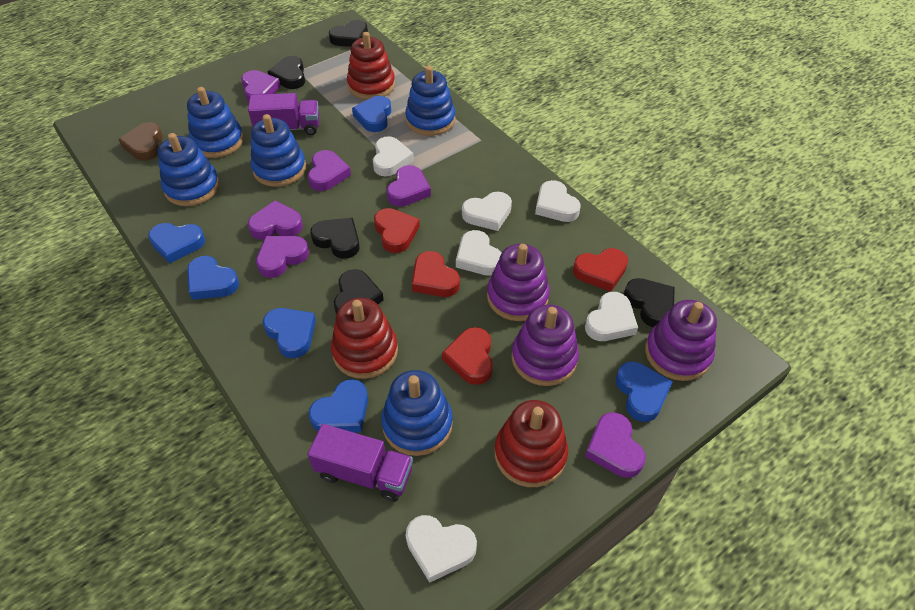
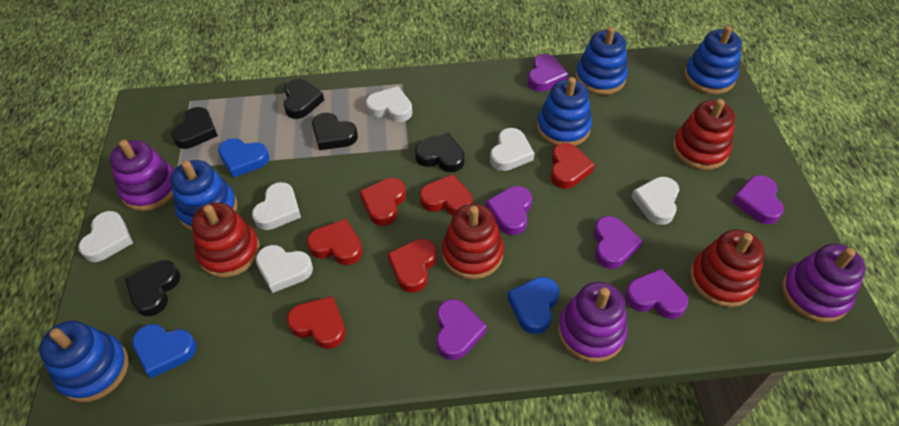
blue heart: 6 -> 3
brown heart: 1 -> 0
purple truck: 2 -> 0
red heart: 4 -> 6
red stacking toy: 3 -> 4

